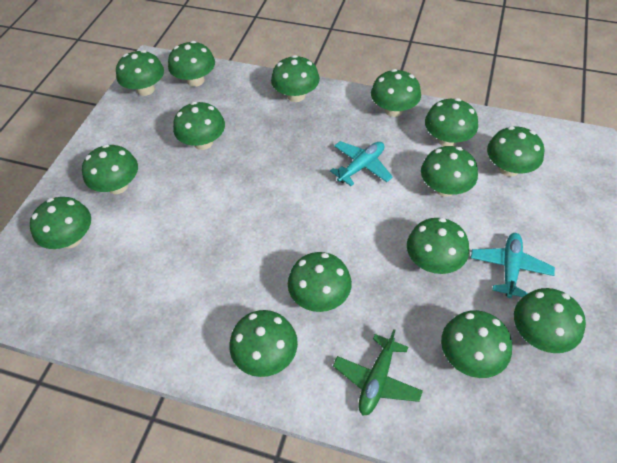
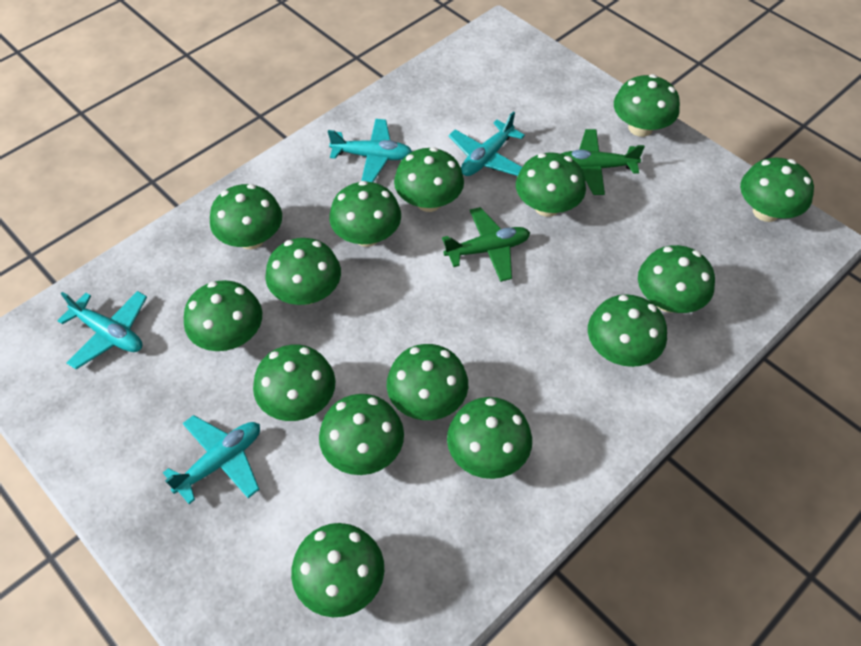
green plane: 1 -> 2
turquoise plane: 2 -> 4

